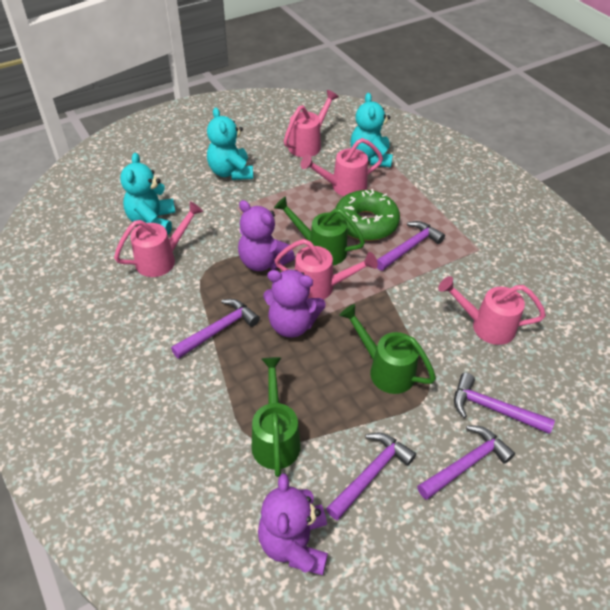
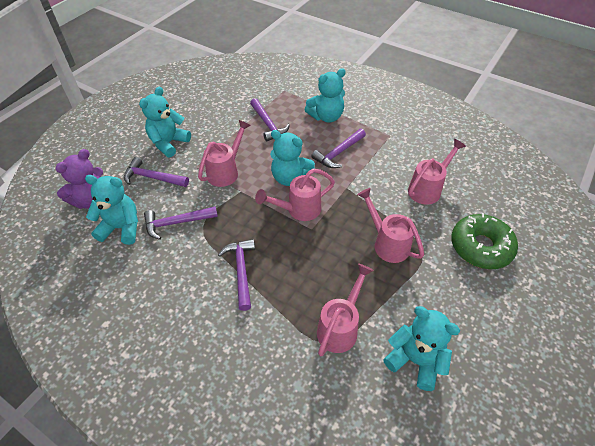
green watering can: 3 -> 0
purple teddy bear: 3 -> 1
turquoise teddy bear: 3 -> 5

